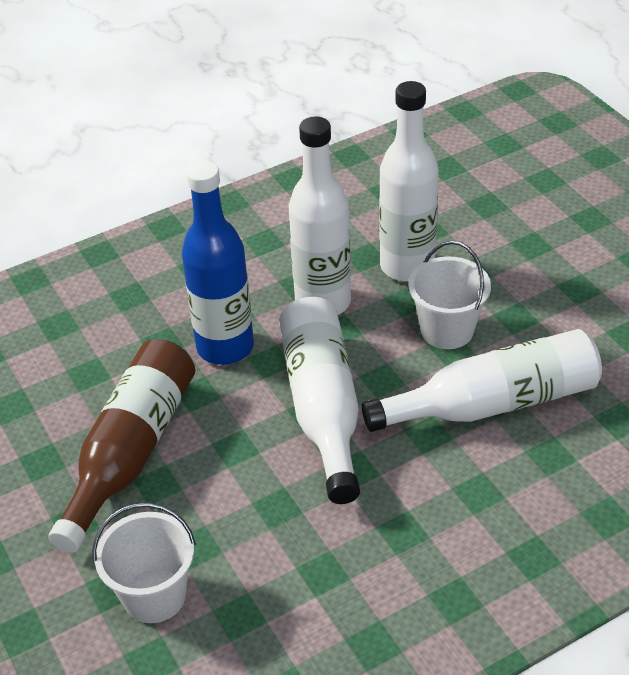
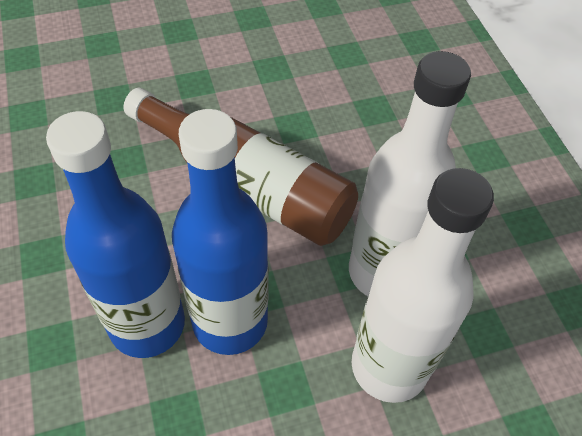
blue bottle: 1 -> 2
white bottle: 4 -> 2
white bucket: 2 -> 0

